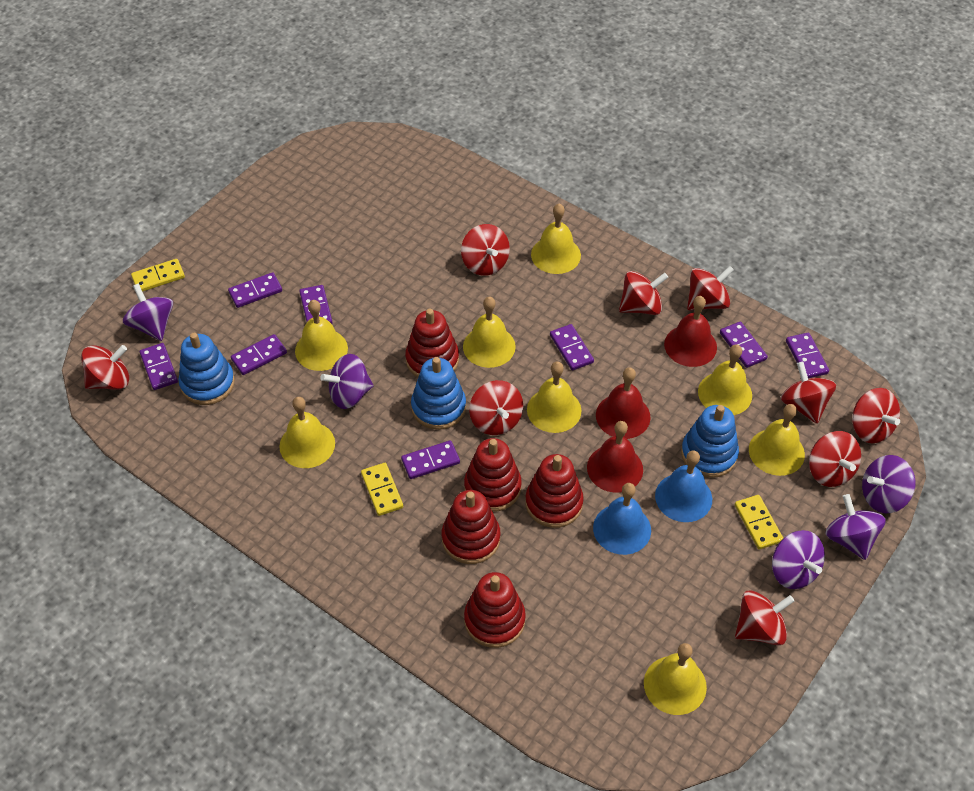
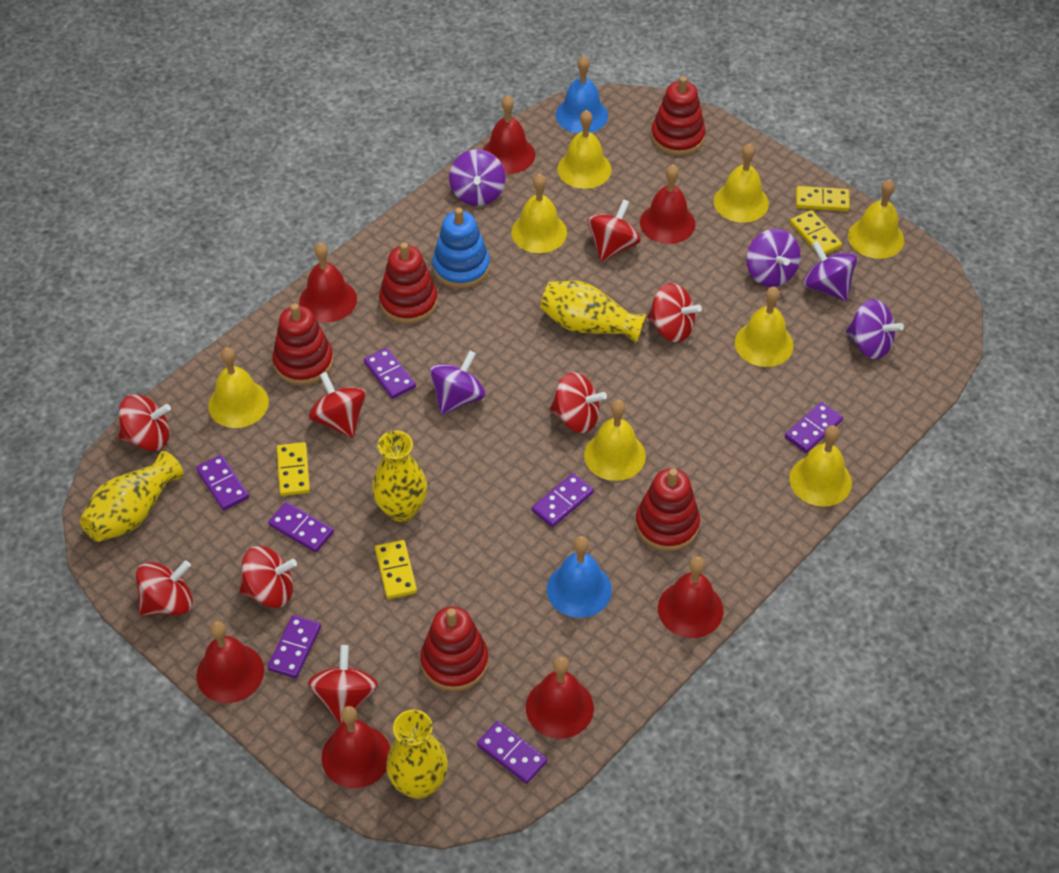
blue stacking toy: 3 -> 1
purple domino: 8 -> 7
red bell: 3 -> 7
red spinning top: 9 -> 8
yellow domino: 3 -> 4
yellow vase: 0 -> 4

